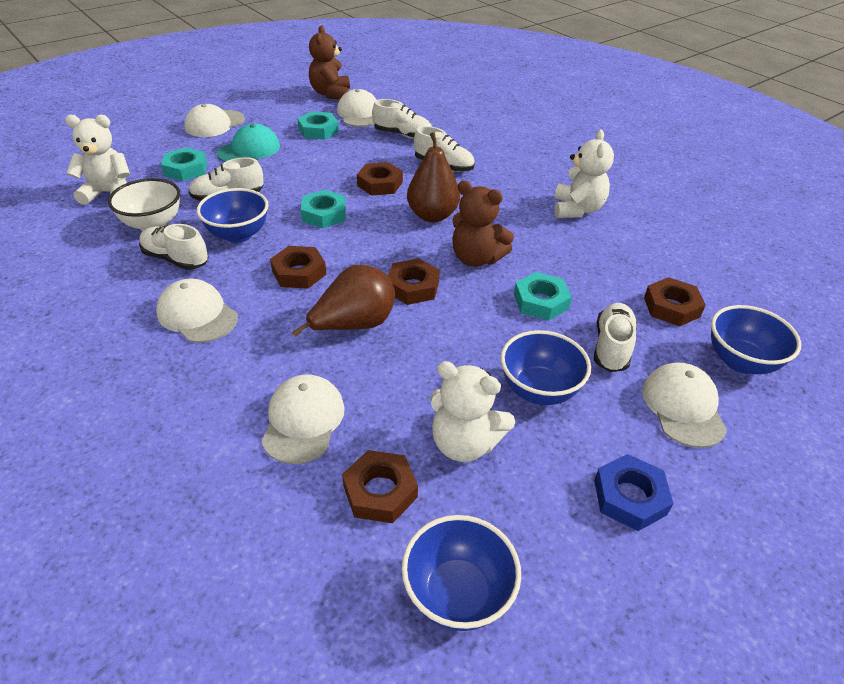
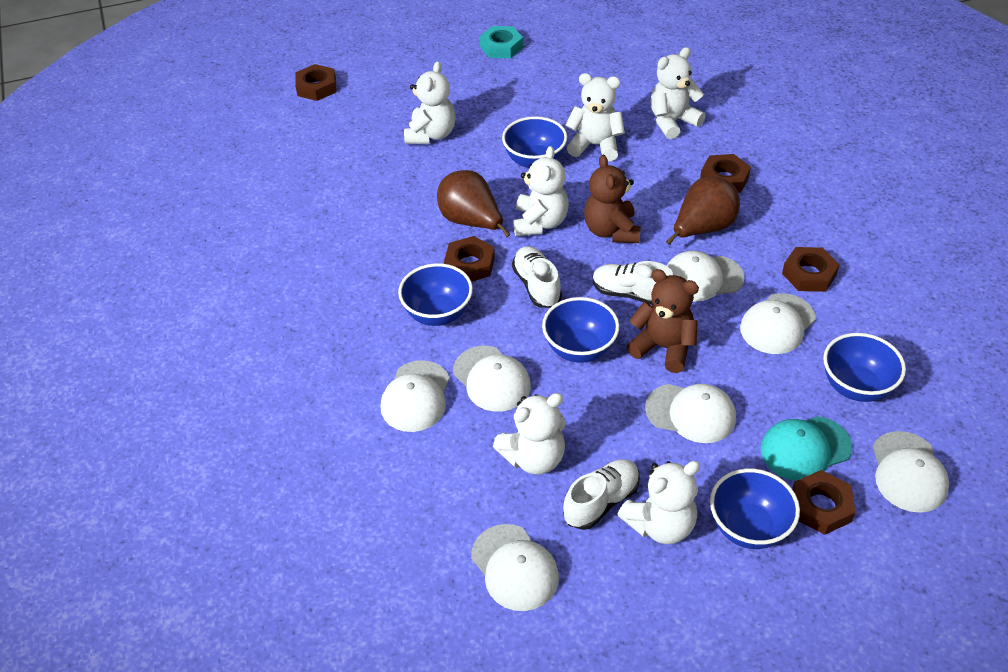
blue bowl: 4 -> 5
blue nut: 1 -> 0
turquoise nut: 4 -> 1
white bowl: 1 -> 0
white cap: 5 -> 7
white shoe: 5 -> 3
white teddy bear: 3 -> 6

